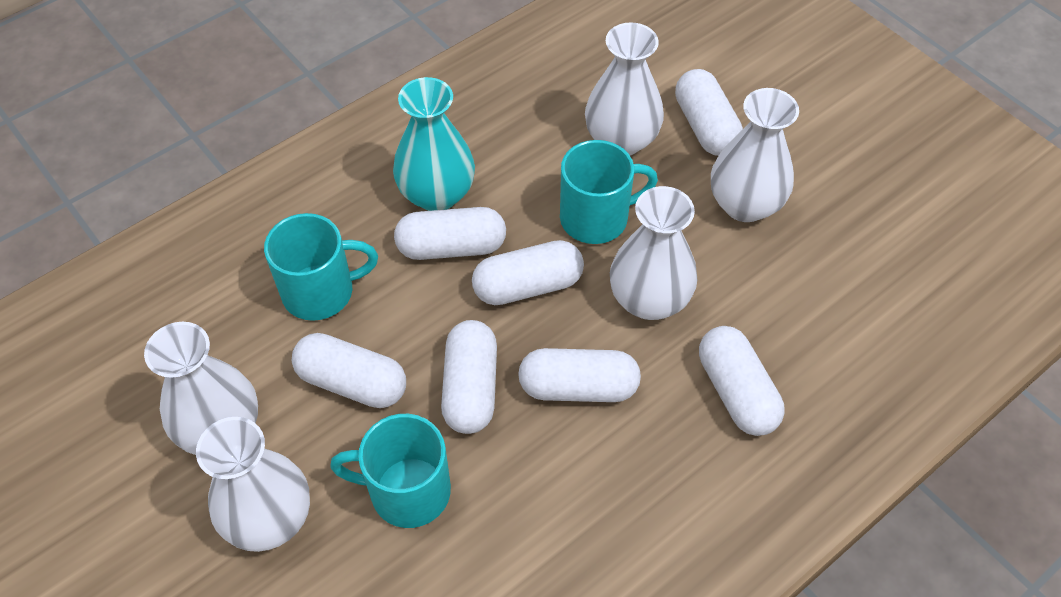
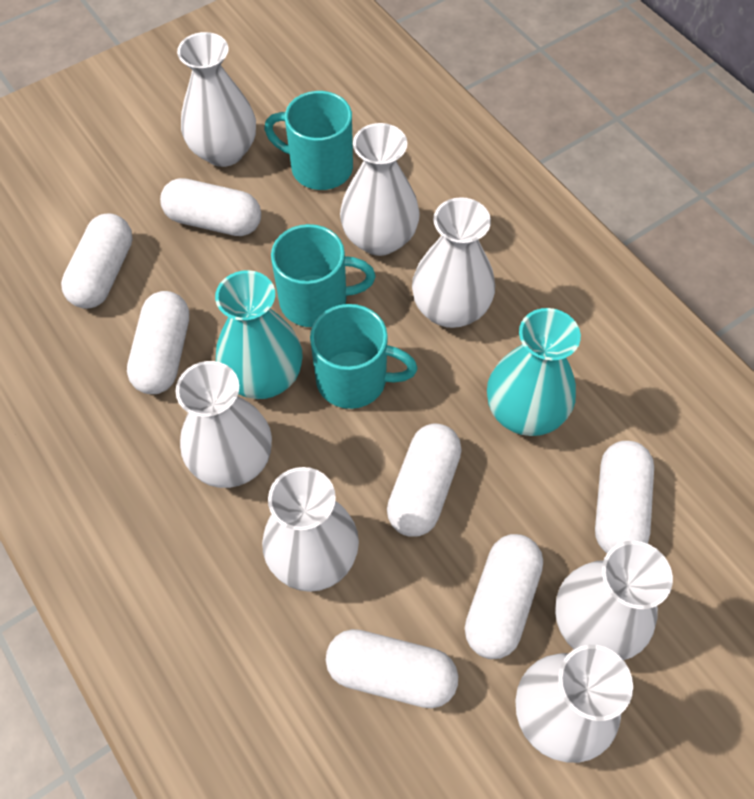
turquoise vase: 1 -> 2
white vase: 5 -> 7

